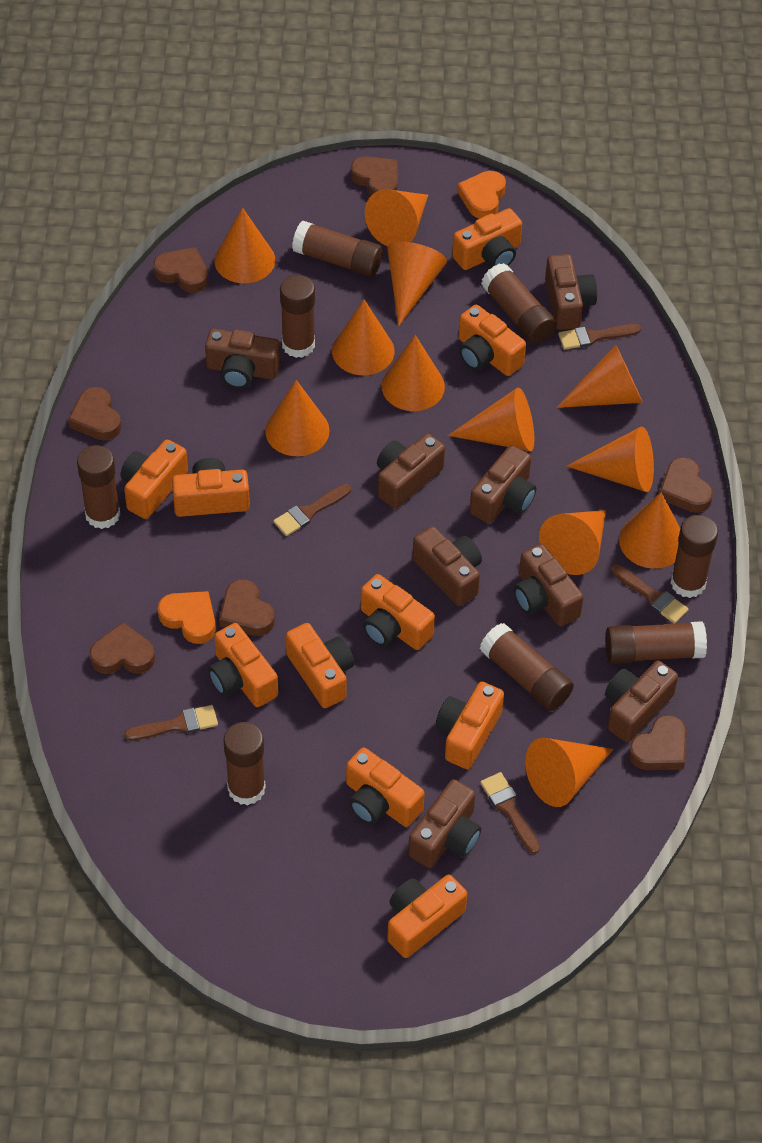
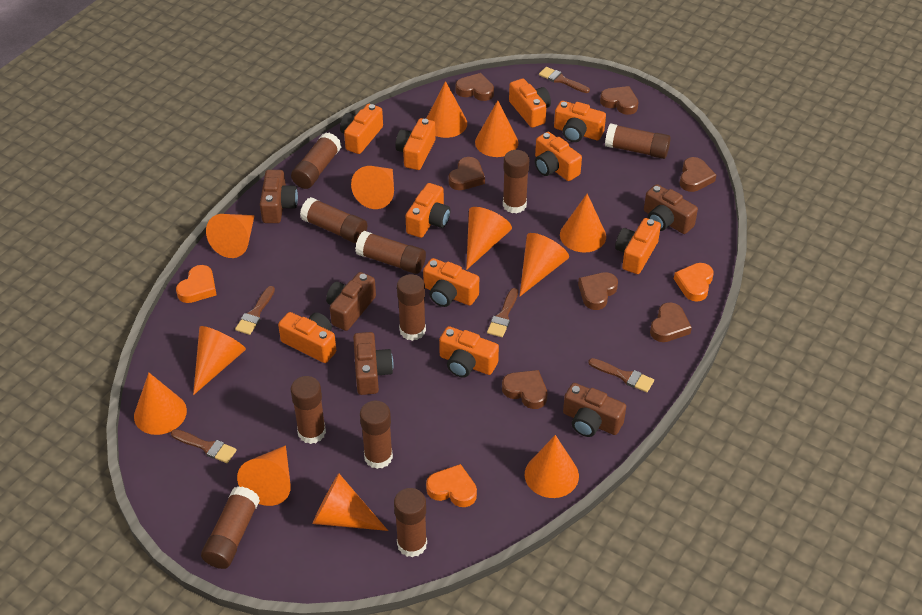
brown camera: 8 -> 5
brown glue stick: 8 -> 10
orange heart: 2 -> 3

